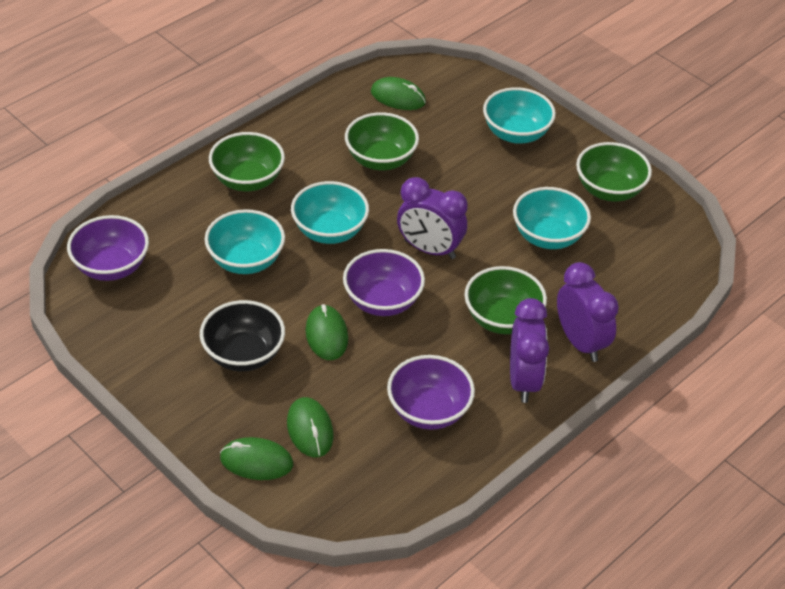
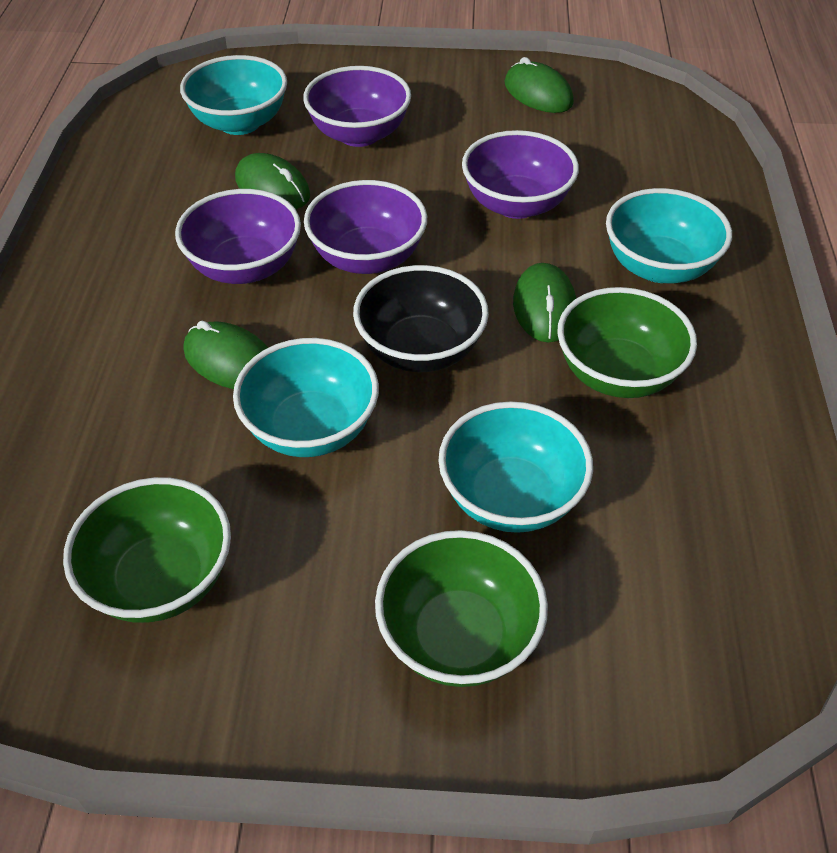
green bowl: 4 -> 3
purple bowl: 3 -> 4
purple clock: 3 -> 0

